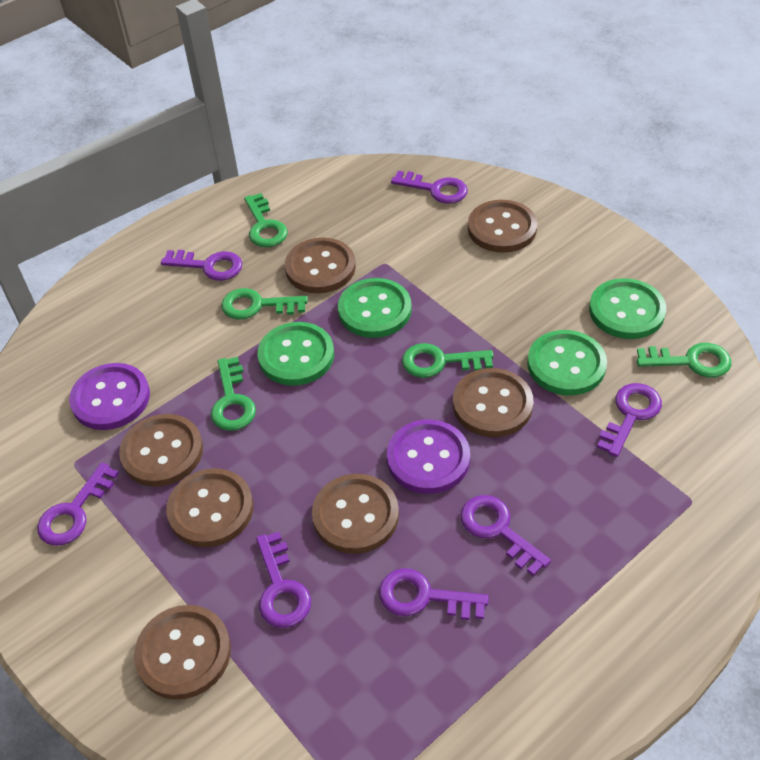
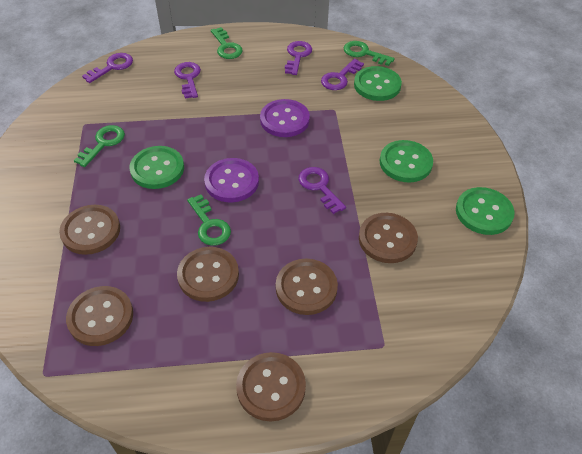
brown button: 7 -> 6
green key: 5 -> 4
purple key: 7 -> 5

